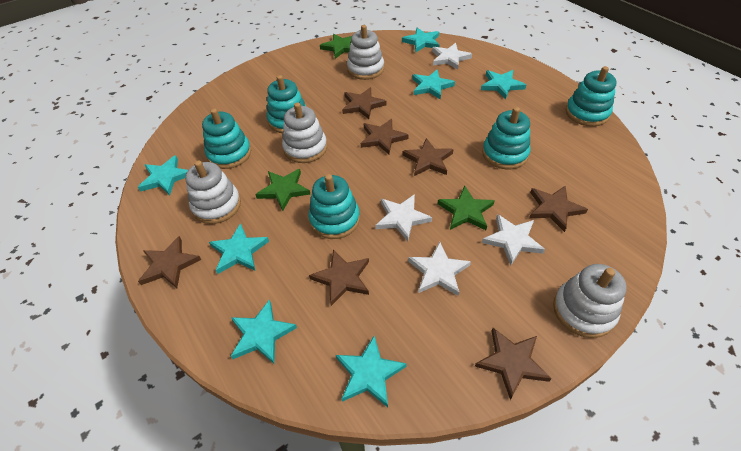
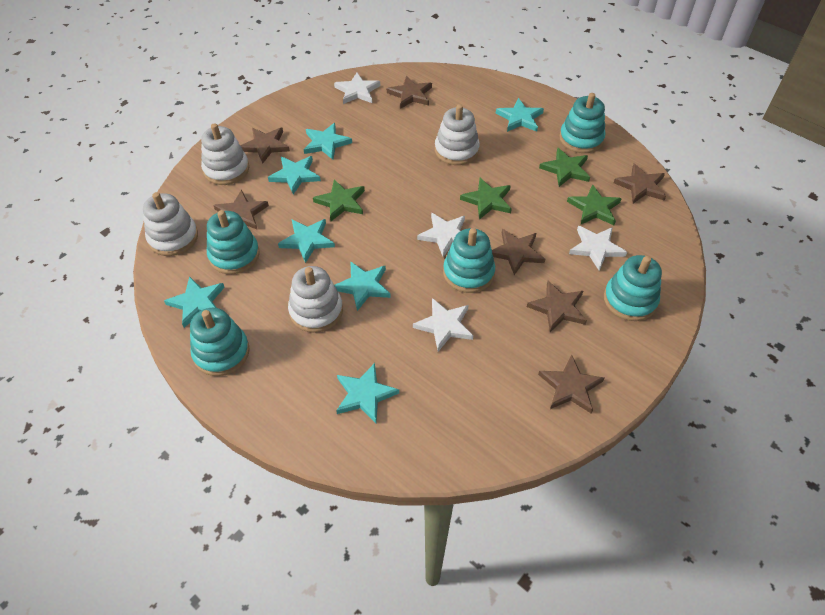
green star: 3 -> 4

